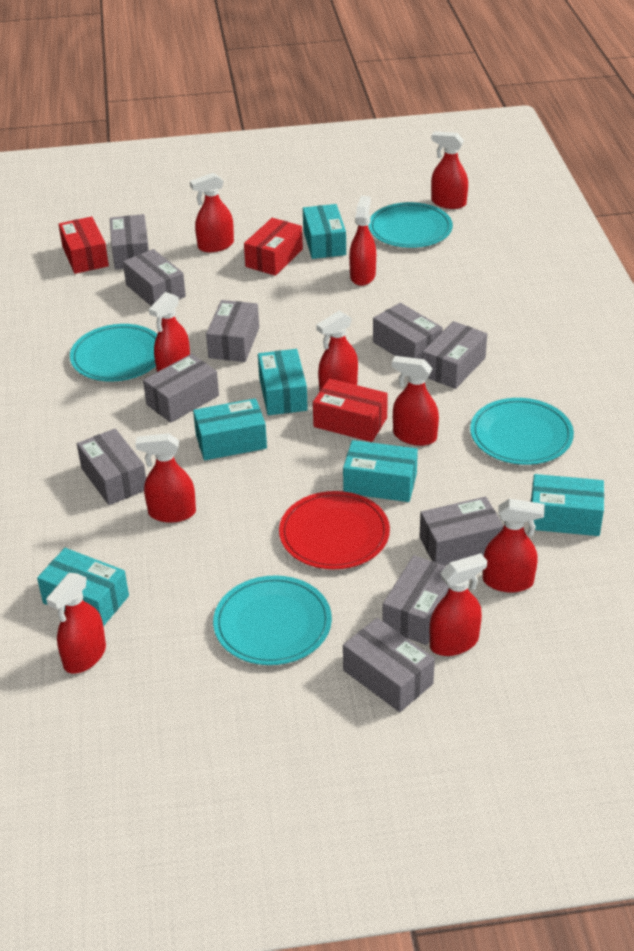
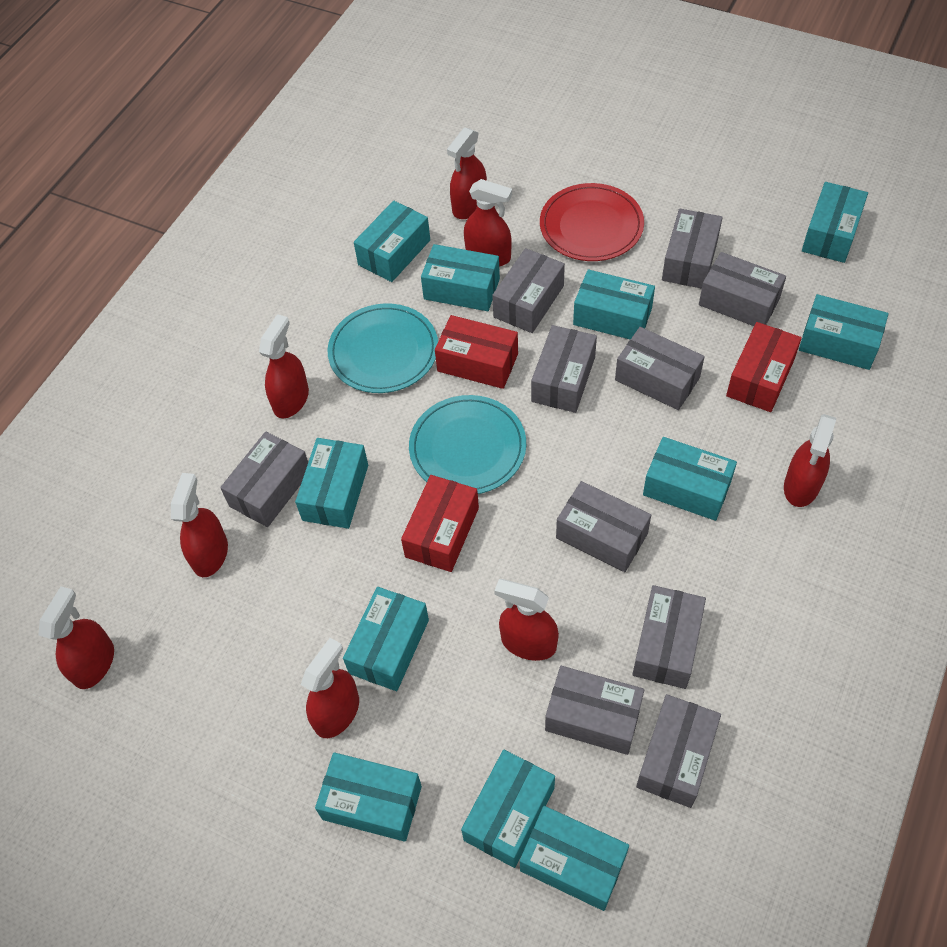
red spray bottle: 10 -> 8
turquoise box: 6 -> 11
turquoise plate: 4 -> 2

